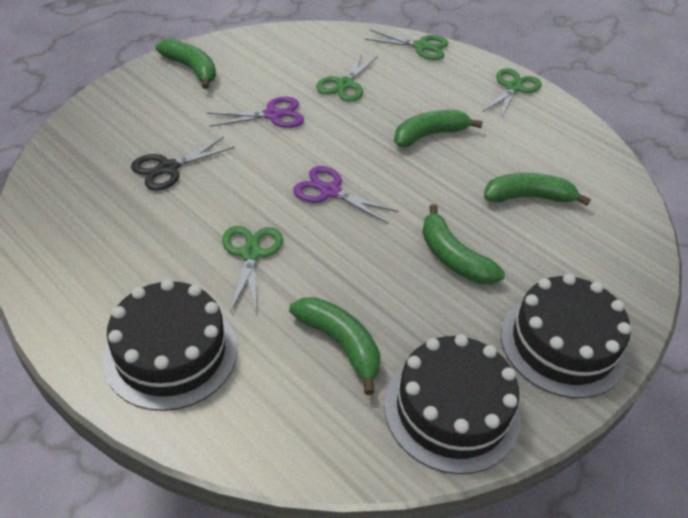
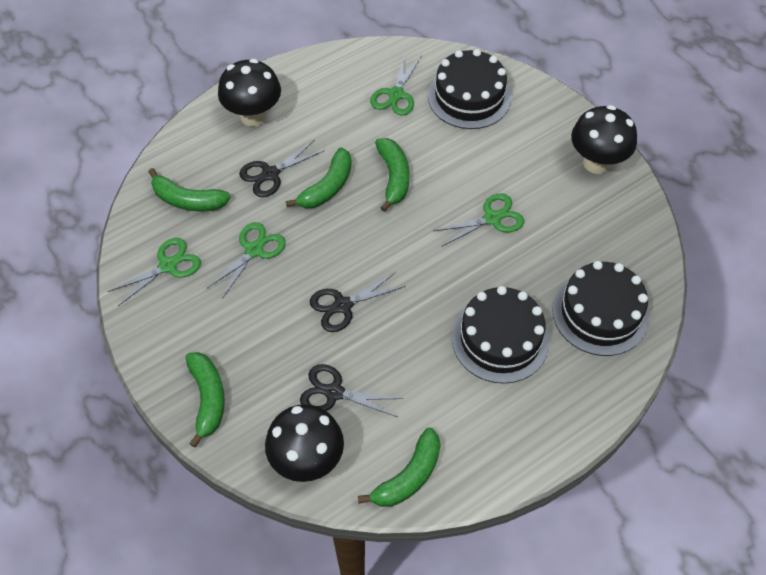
black mushroom: 0 -> 3
black scissors: 1 -> 3
purple scissors: 2 -> 0

